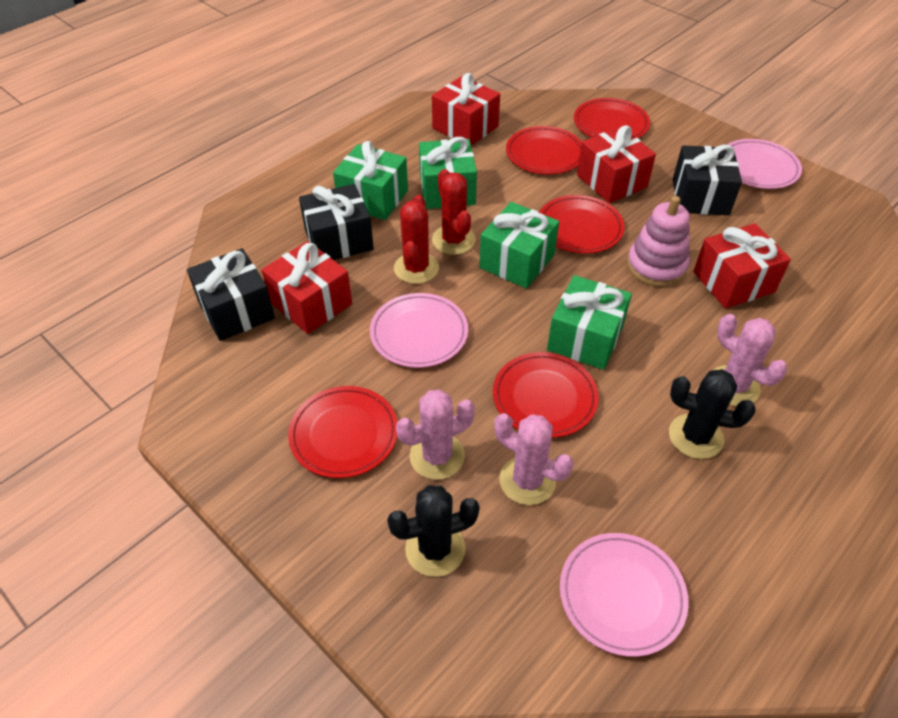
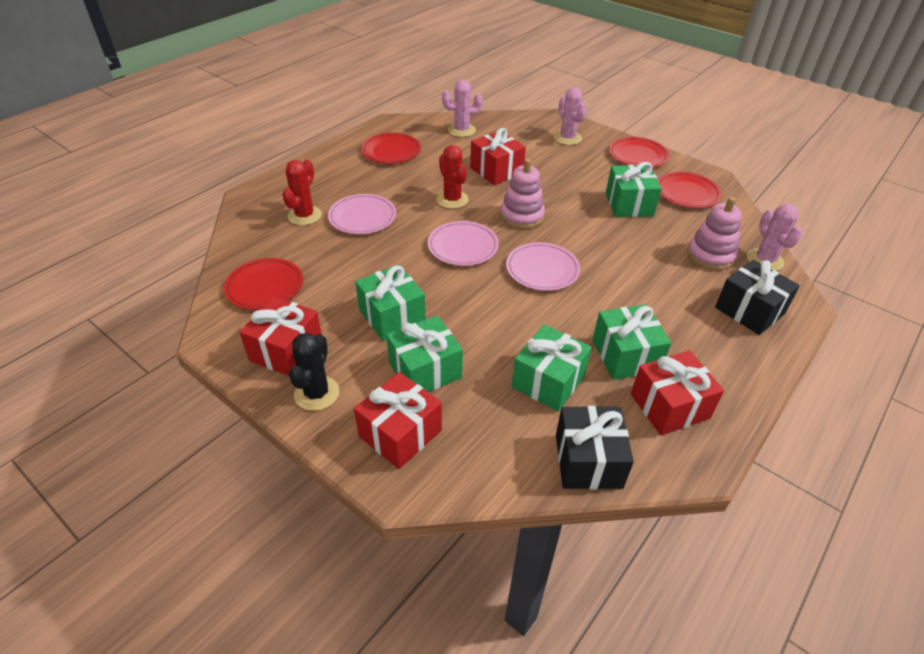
black cactus: 2 -> 1
black gift: 3 -> 2
green gift: 4 -> 5
pink stacking toy: 1 -> 2
red plate: 5 -> 4

